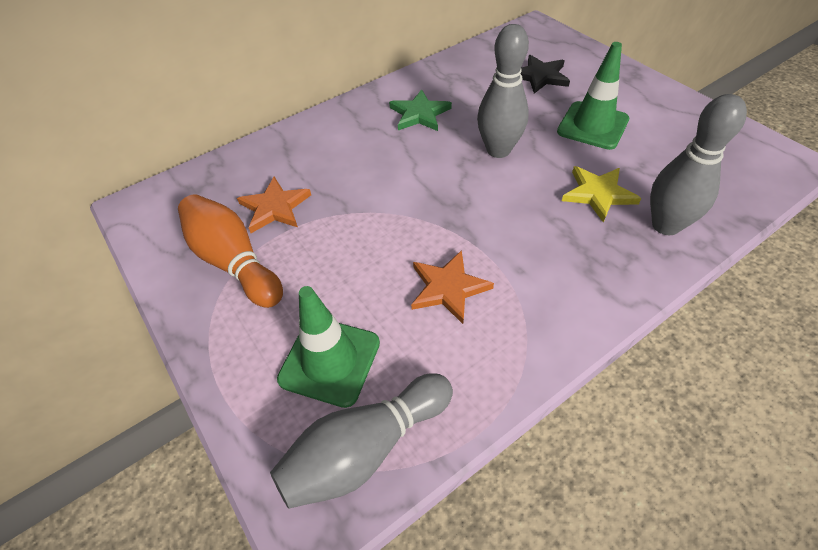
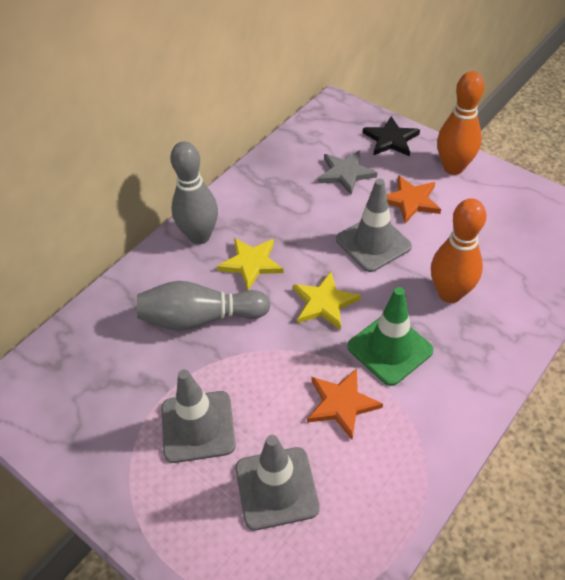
green star: 1 -> 0
green traffic cone: 2 -> 1
grey bowling pin: 3 -> 2
grey star: 0 -> 1
grey traffic cone: 0 -> 3
orange bowling pin: 1 -> 2
yellow star: 1 -> 2

